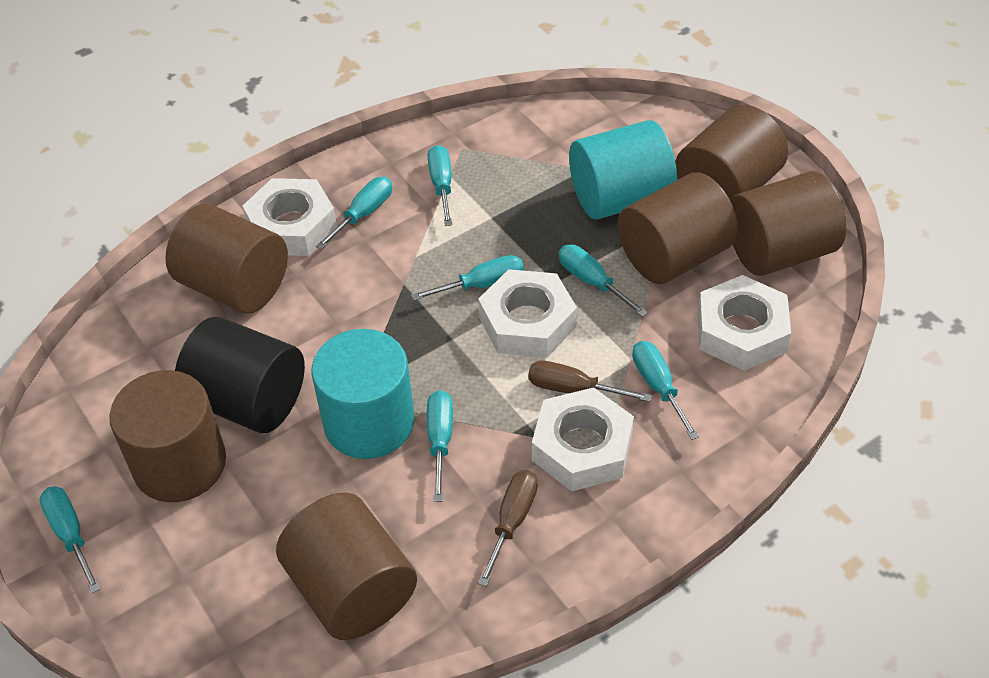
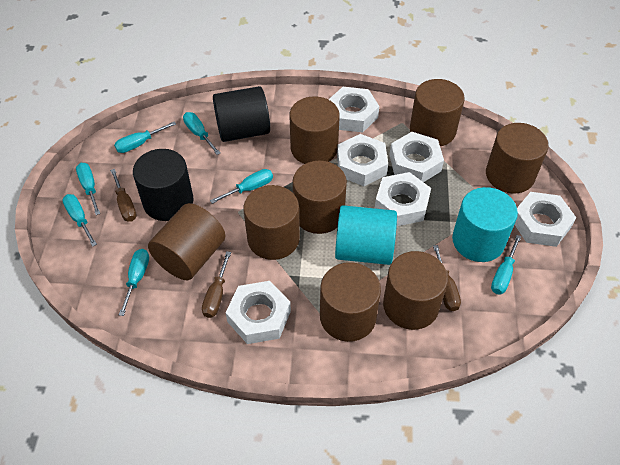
black cylinder: 1 -> 2
brown cylinder: 6 -> 8
brown screwdriver: 2 -> 3
white nut: 4 -> 6

